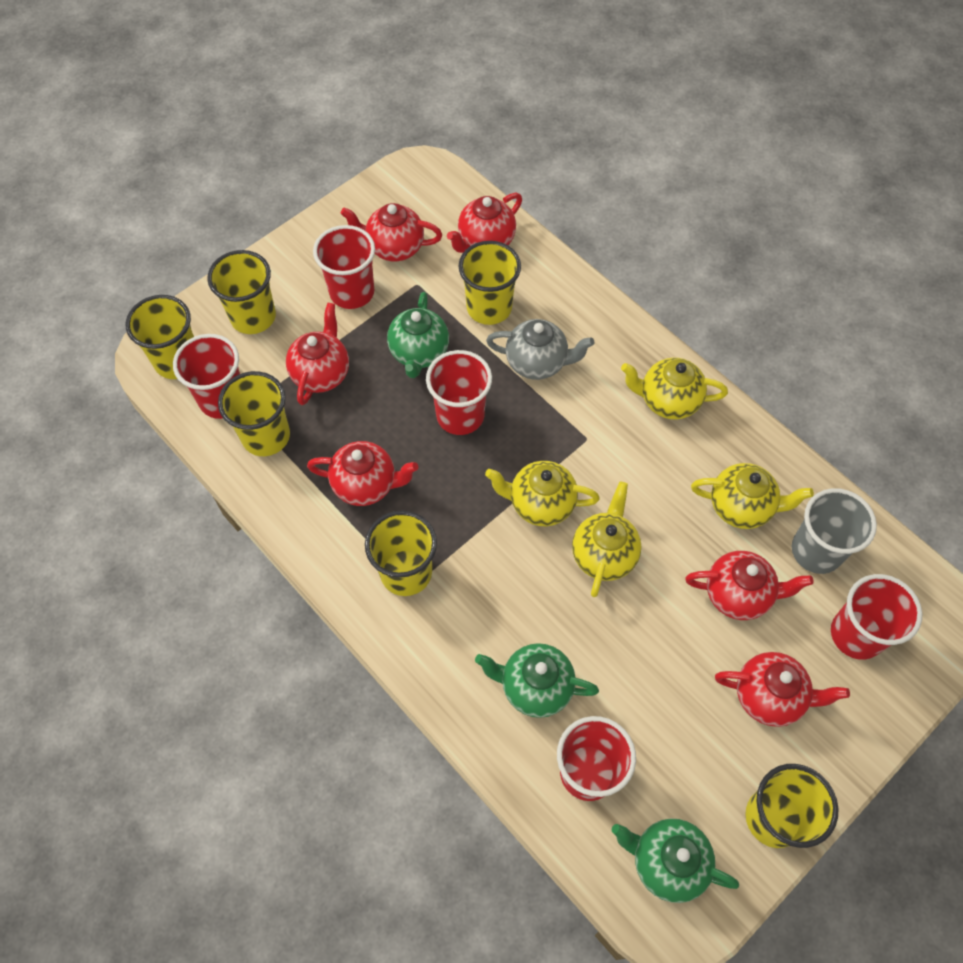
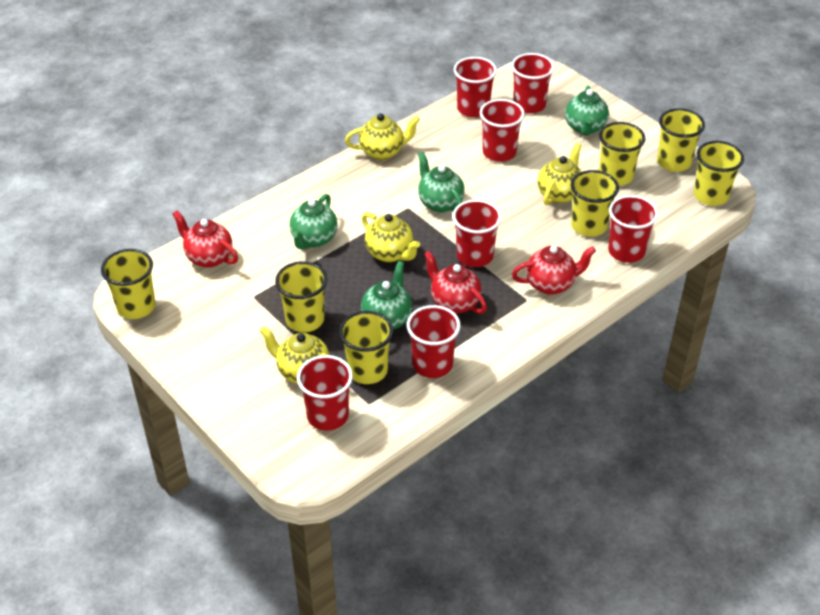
green teapot: 3 -> 4
grey cup: 1 -> 0
grey teapot: 1 -> 0
red cup: 5 -> 7
red teapot: 6 -> 3
yellow cup: 6 -> 7

